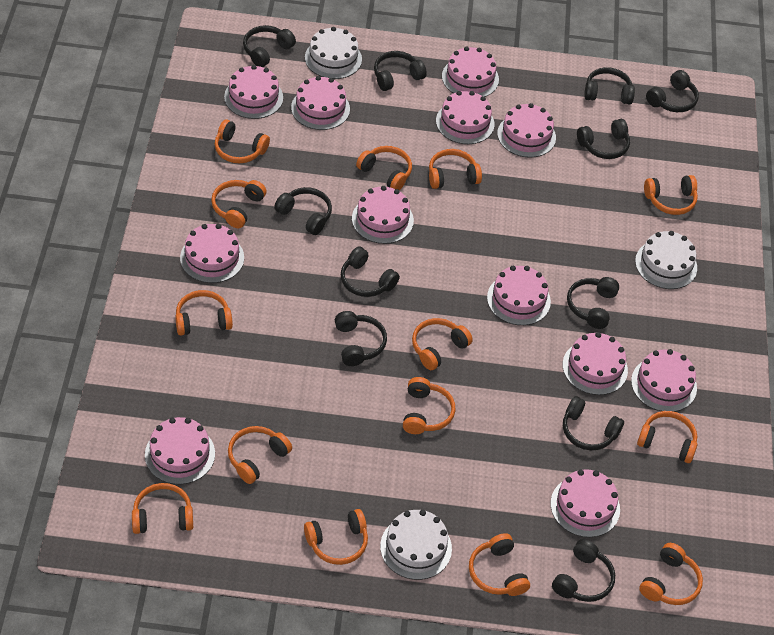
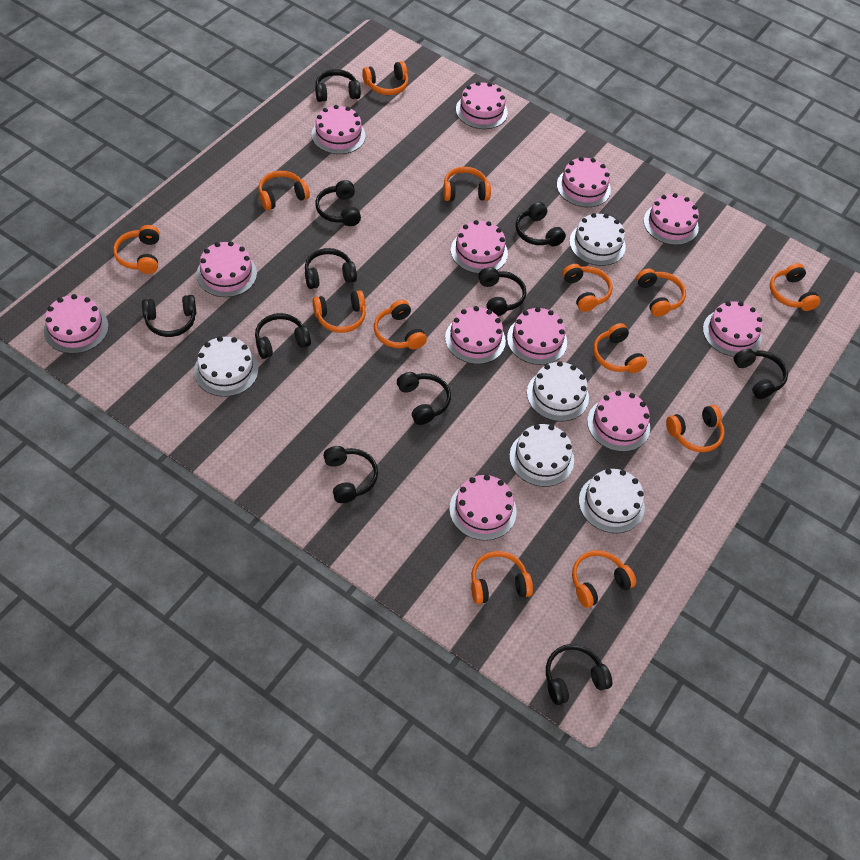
orange headphones: 14 -> 13
white cake: 3 -> 5

